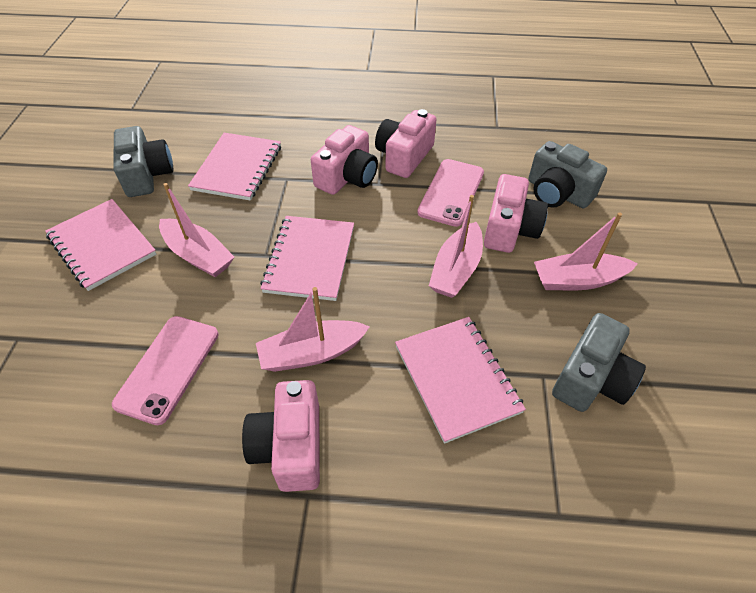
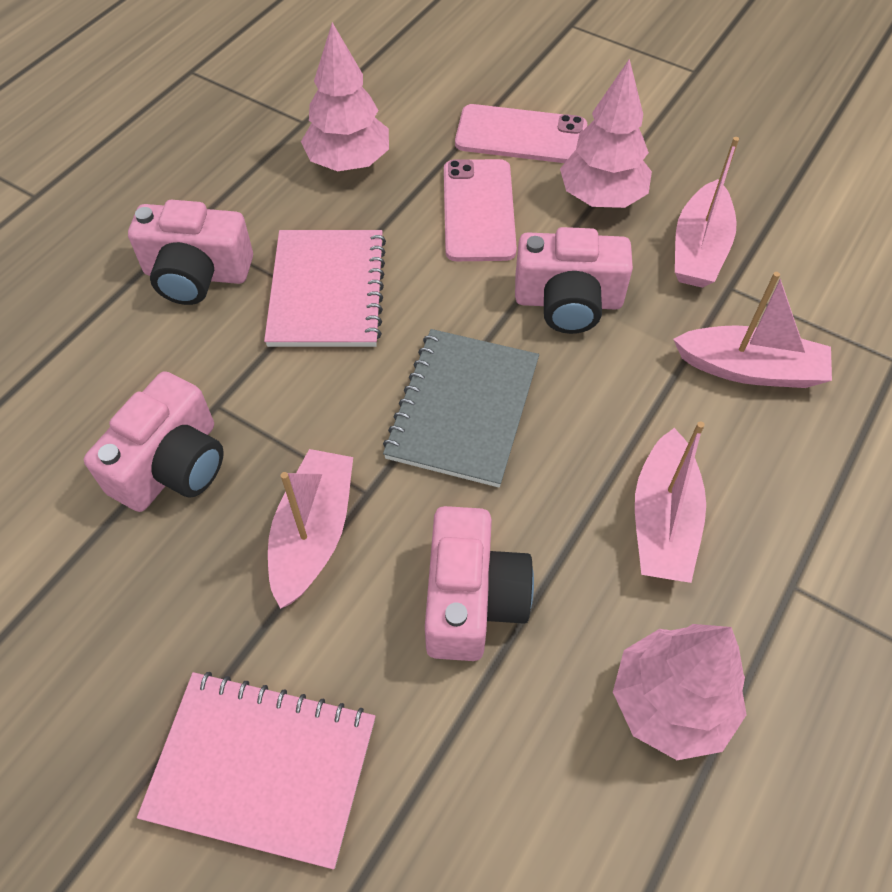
grey camera: 3 -> 0
grey notebook: 0 -> 1
pink notebook: 4 -> 2
pink tree: 0 -> 3

